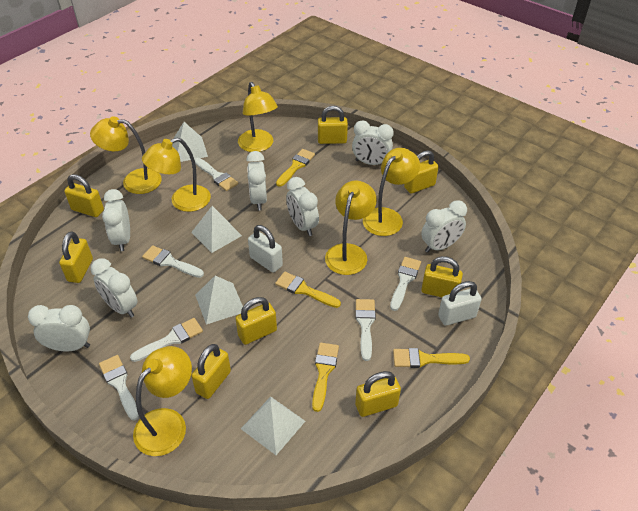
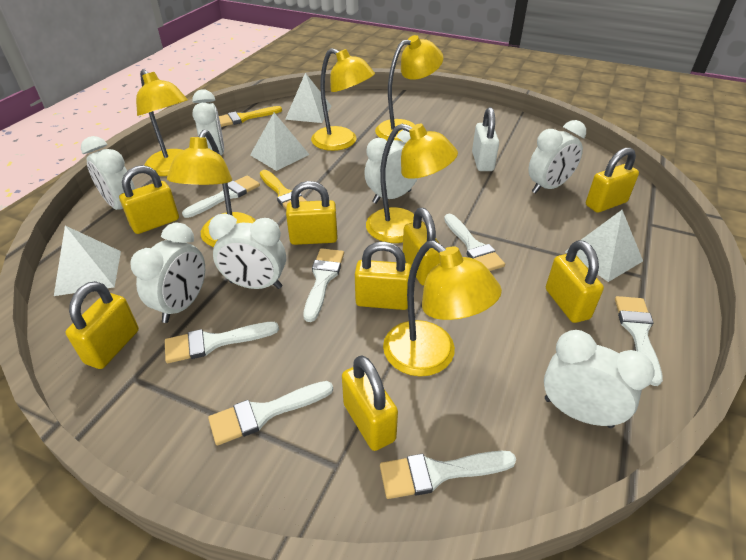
white brush: 6 -> 7
white padlock: 2 -> 1
yellow brush: 4 -> 2

